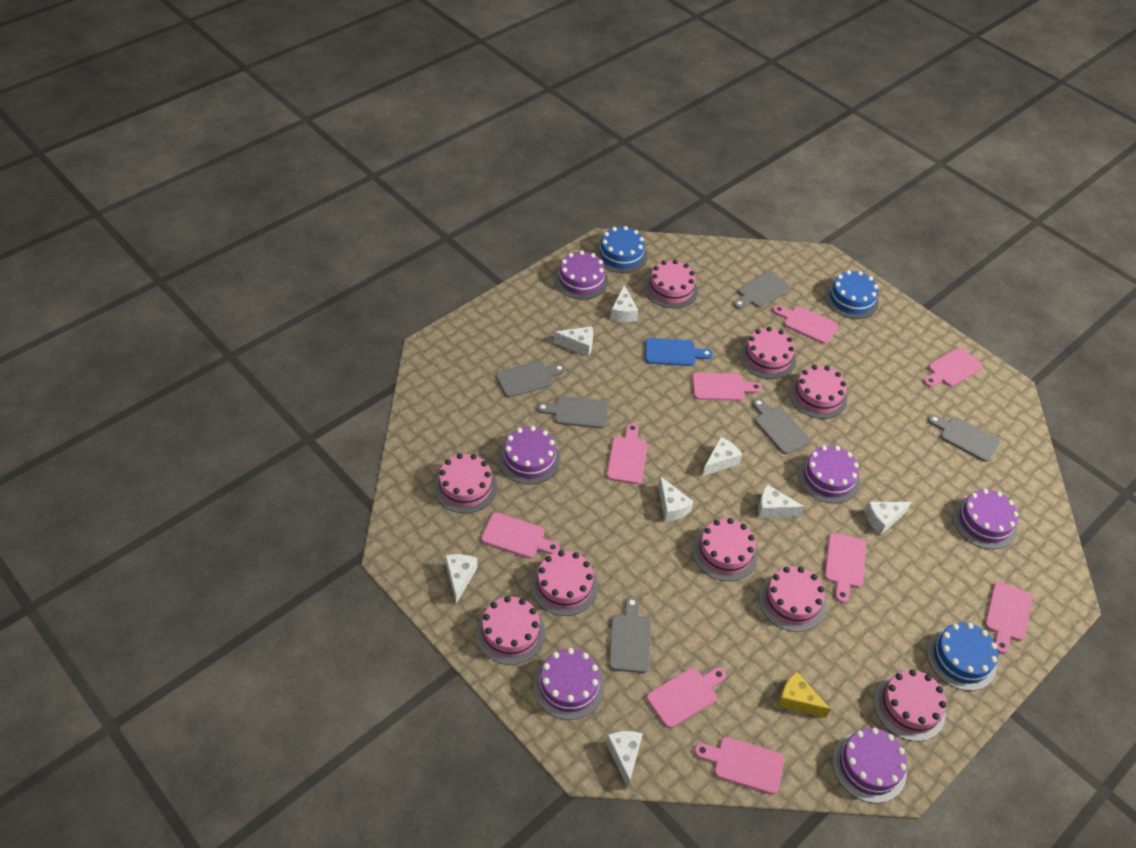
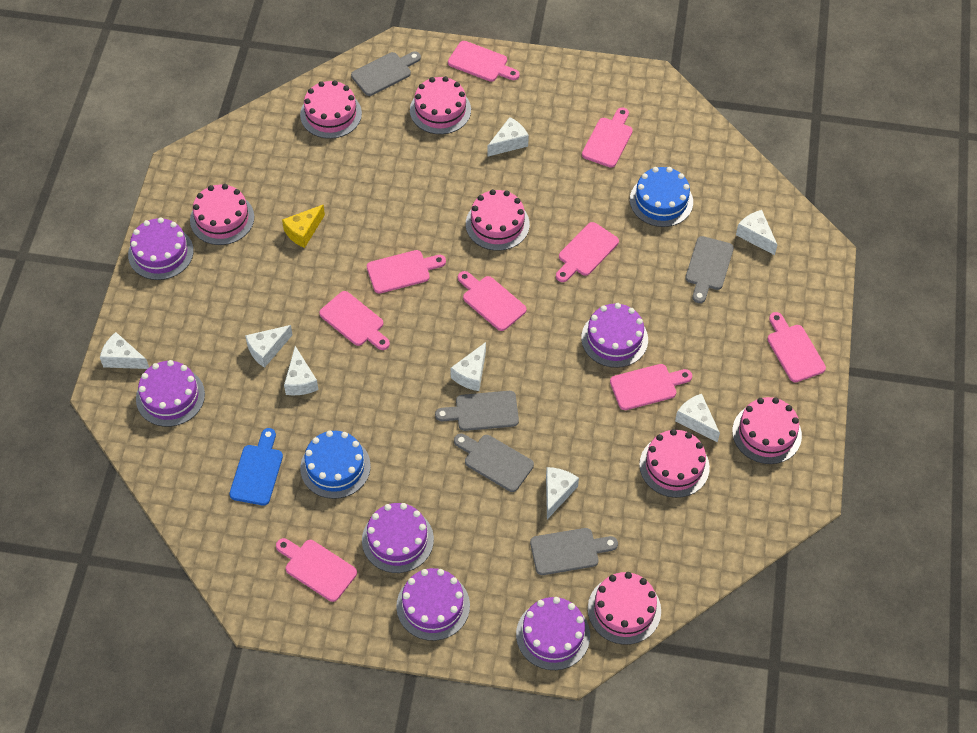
blue cake: 3 -> 2
grey cutting board: 6 -> 5
pink cake: 9 -> 7

